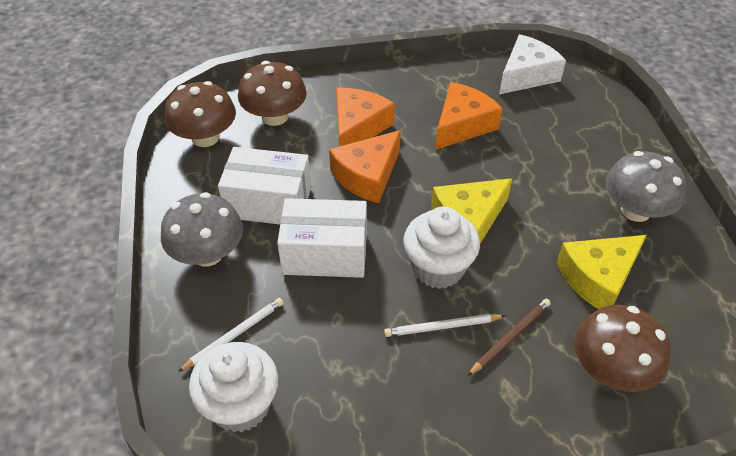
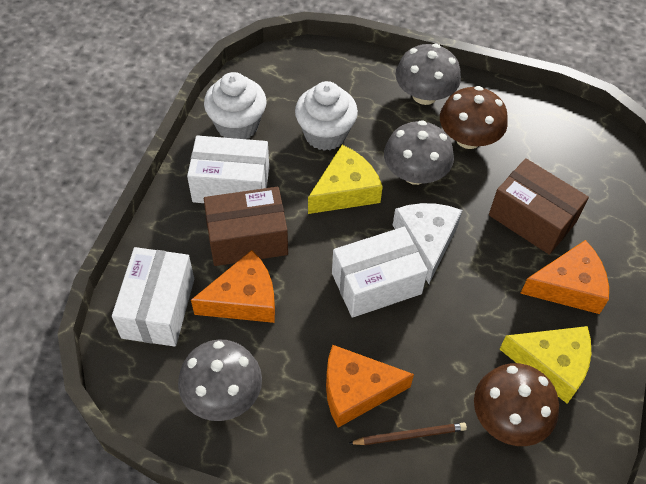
brown box: 0 -> 2
brown mushroom: 3 -> 2
grey mushroom: 2 -> 3
white box: 2 -> 3
white pencil: 2 -> 0

